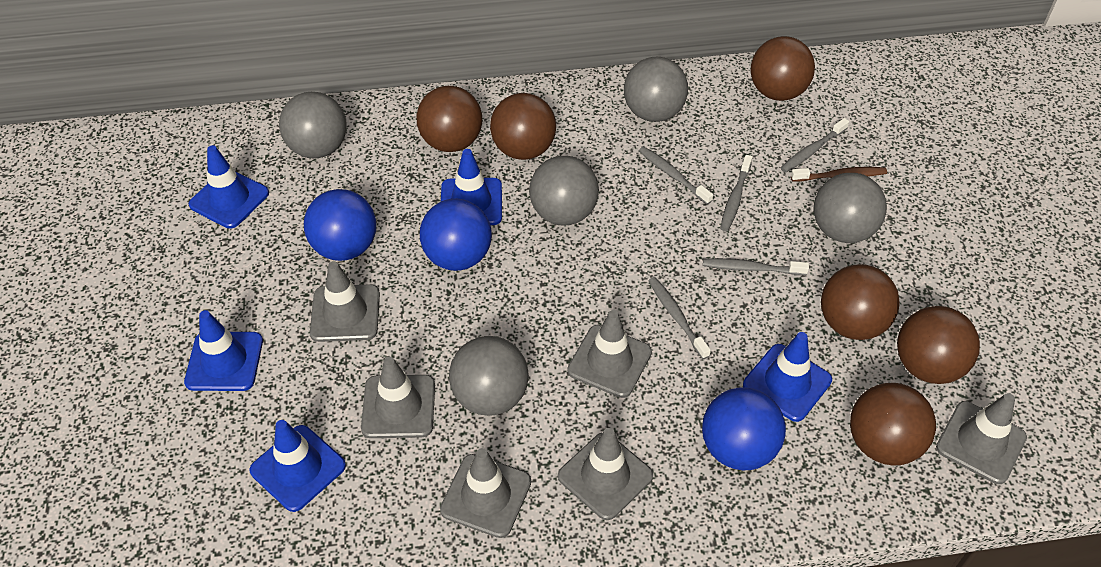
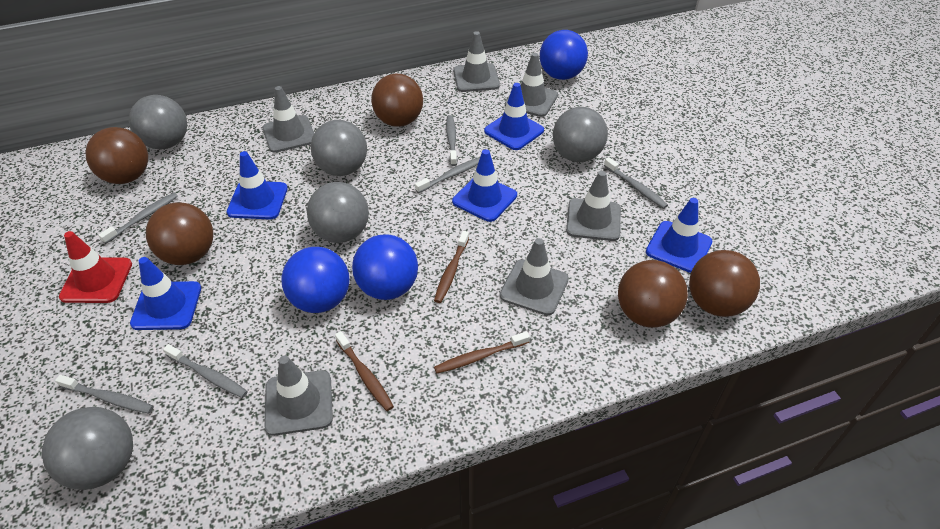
brown ball: 6 -> 5
brown toothbrush: 1 -> 3
grey toothbrush: 5 -> 6
red traffic cone: 0 -> 1

